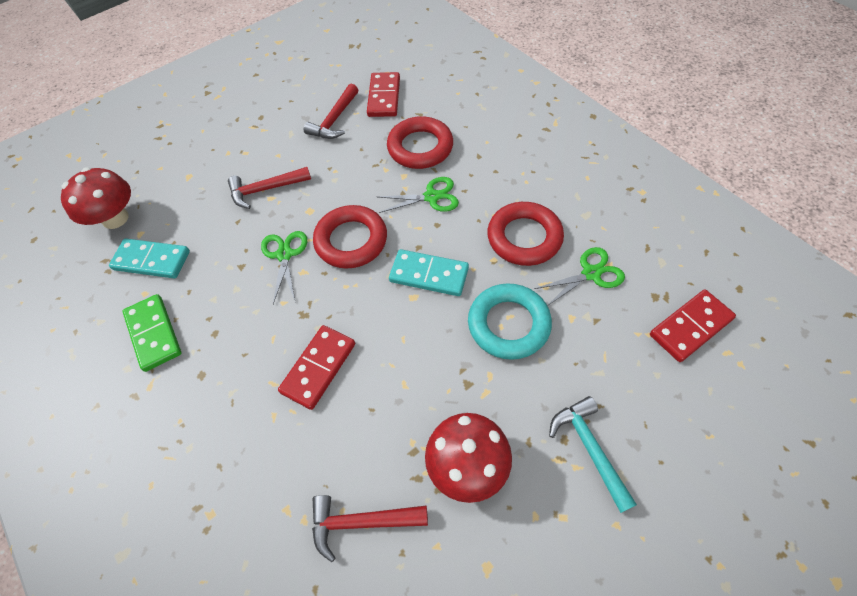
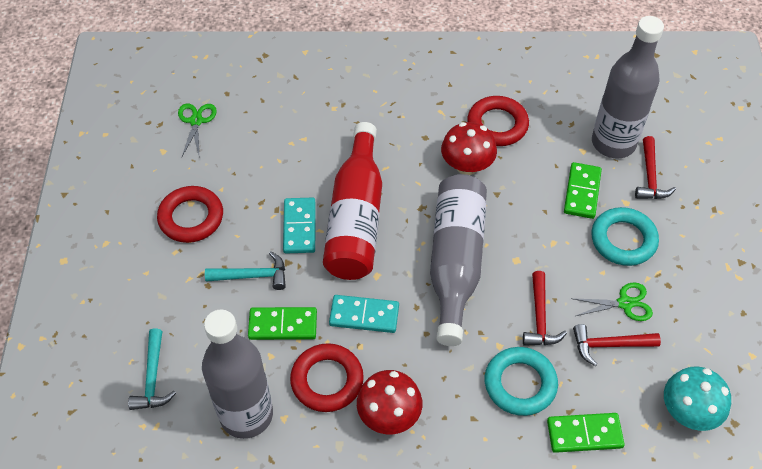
green domino: 1 -> 3
green scissors: 3 -> 2
grey bottle: 0 -> 3
red bottle: 0 -> 1
red domino: 3 -> 0
turquoise hammer: 1 -> 2
turquoise mushroom: 0 -> 1
turquoise ring: 1 -> 2

